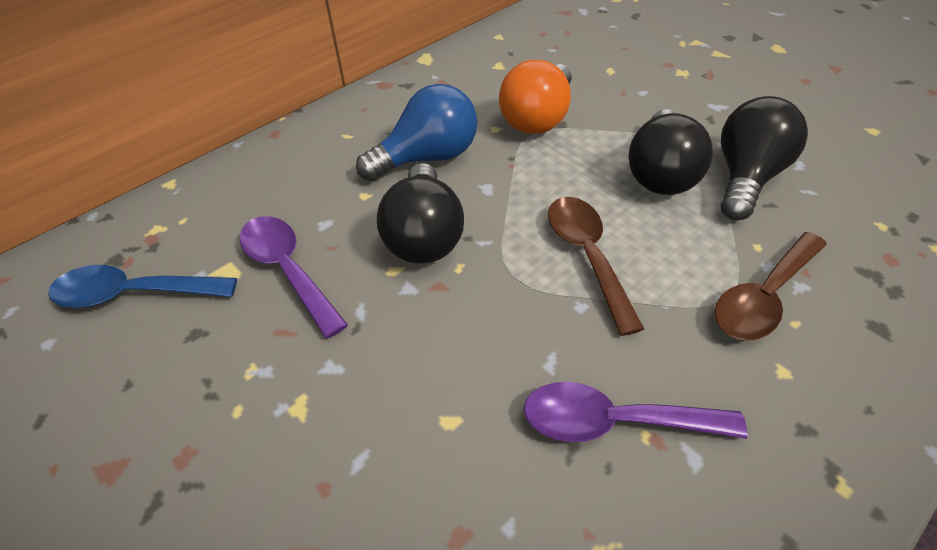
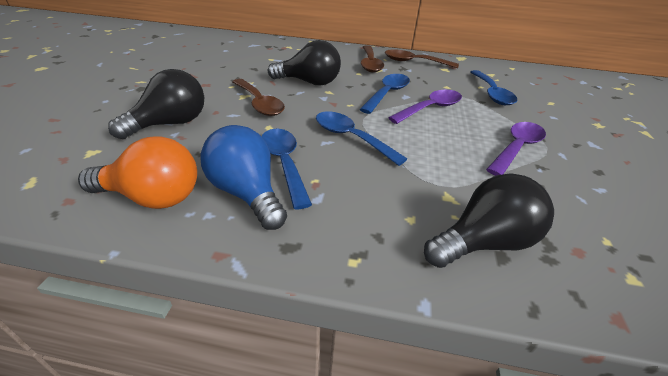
blue spoon: 1 -> 4
brown spoon: 2 -> 3

